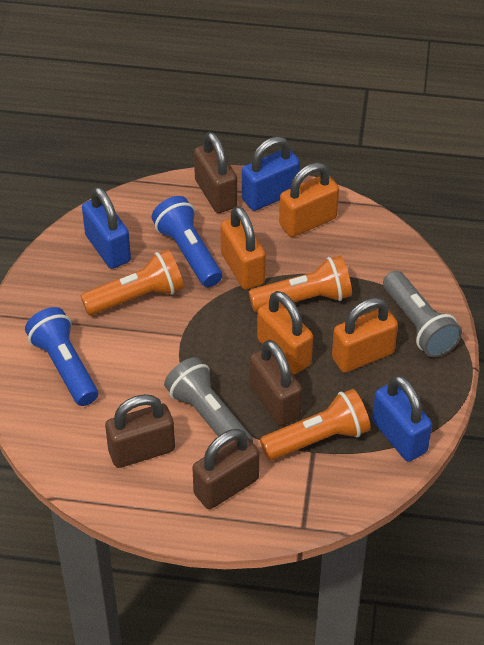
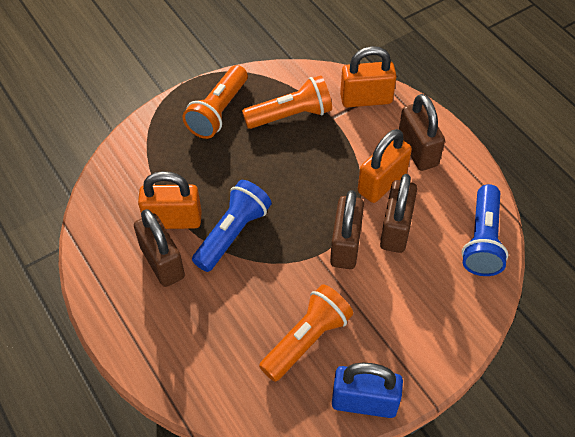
blue padlock: 3 -> 1
grey flashlight: 2 -> 0
orange padlock: 4 -> 3

